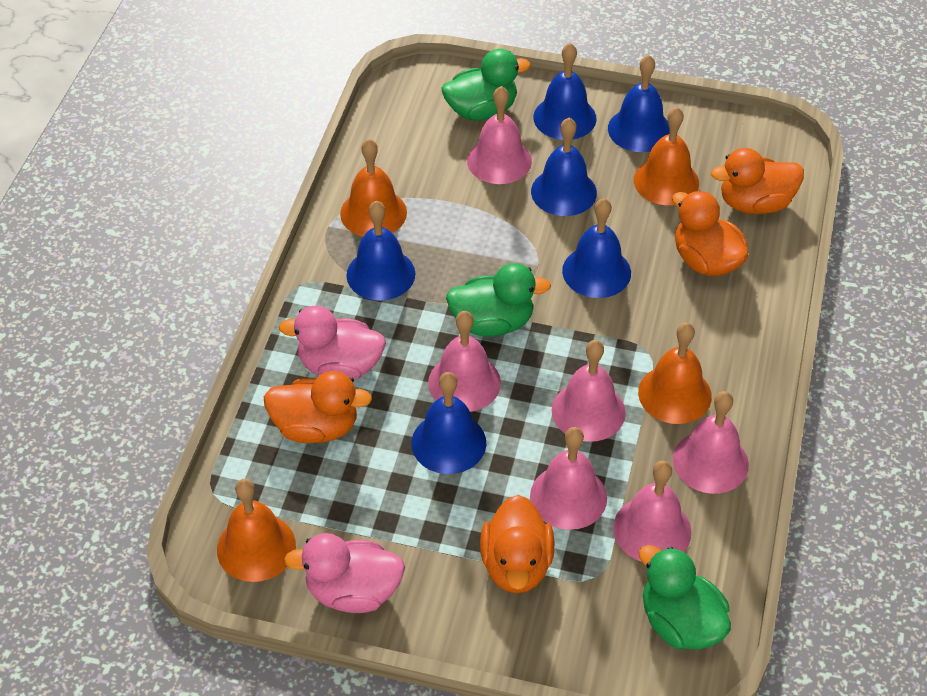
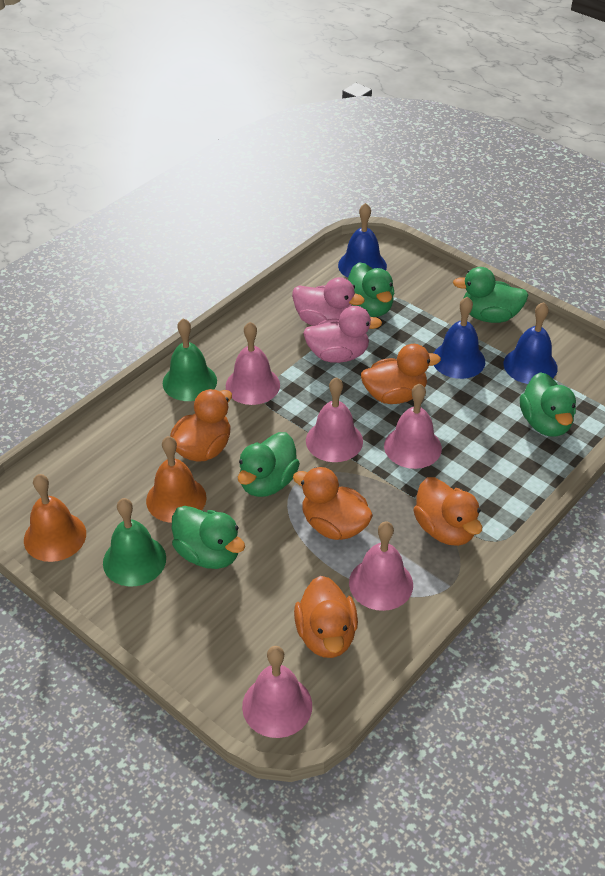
blue bell: 6 -> 3
green bell: 0 -> 2
green duck: 3 -> 5
orange bell: 4 -> 2
orange duck: 4 -> 5
pink bell: 6 -> 5

